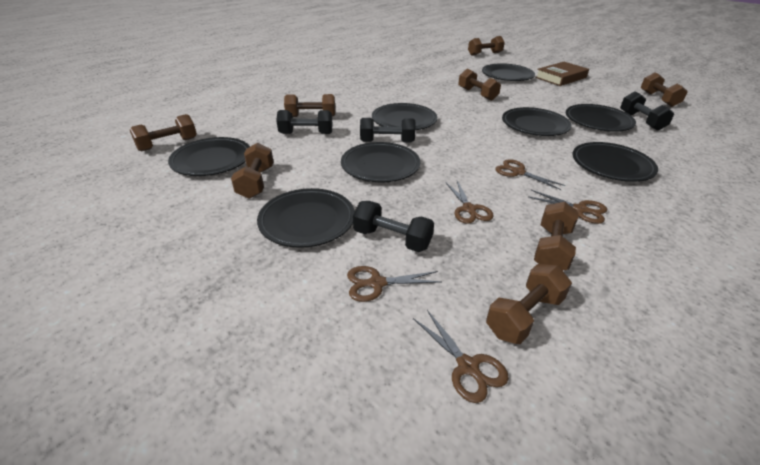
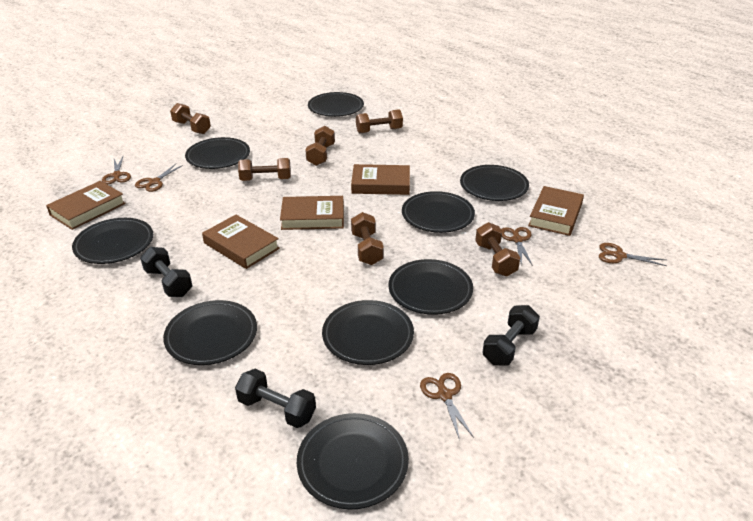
black dumbbell: 4 -> 3
black plate: 8 -> 9
brown book: 1 -> 5
brown dumbbell: 8 -> 6

